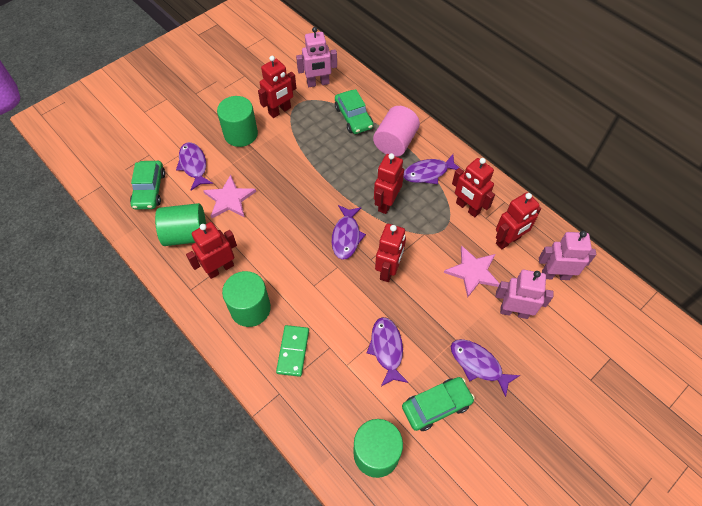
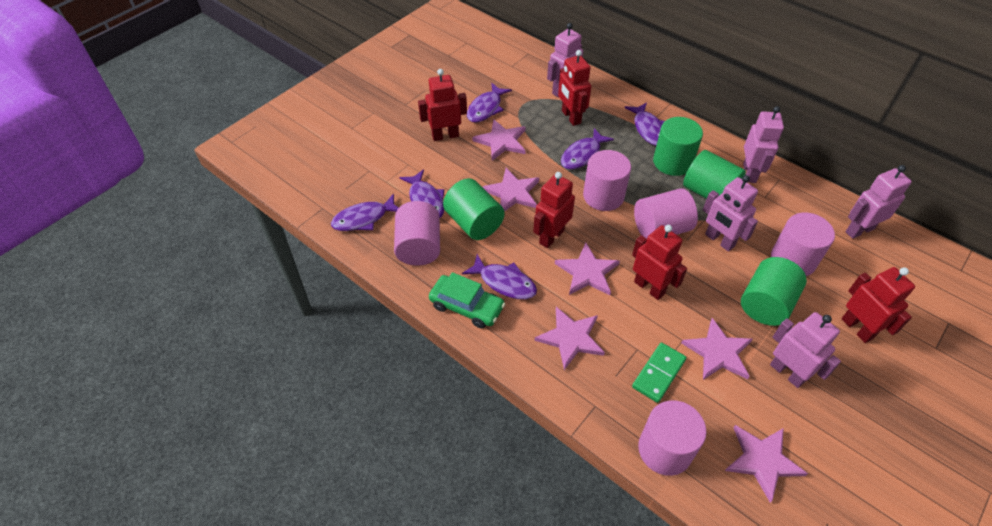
green car: 3 -> 1
pink cylinder: 1 -> 5
pink robot: 3 -> 5
pink star: 2 -> 6
purple fish: 5 -> 6
red robot: 6 -> 5

